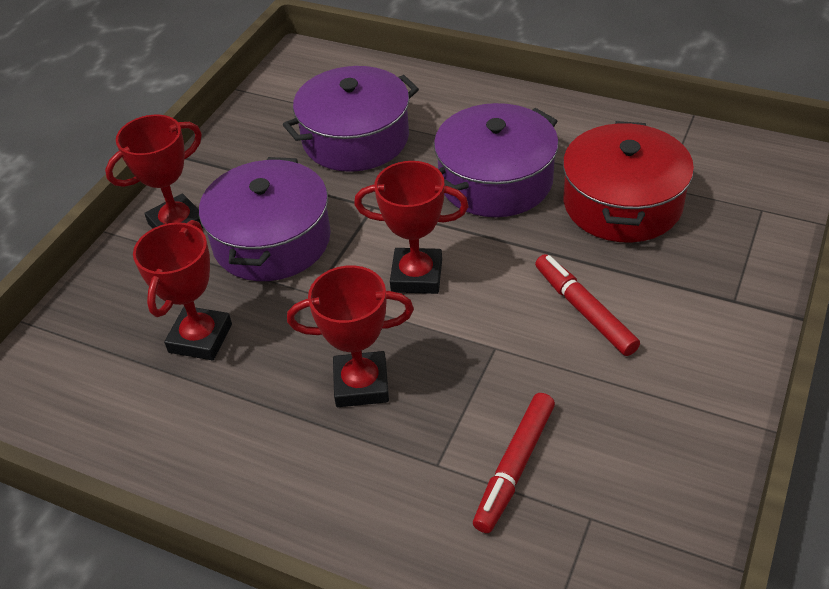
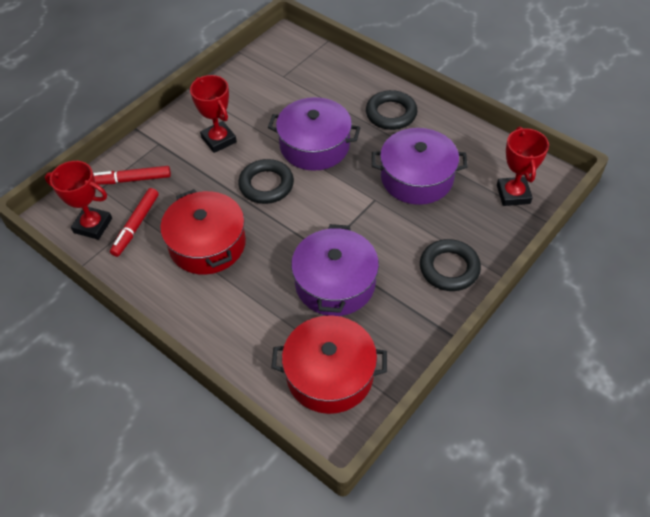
black ring: 0 -> 3
red pot: 1 -> 2
red trophy: 4 -> 3

